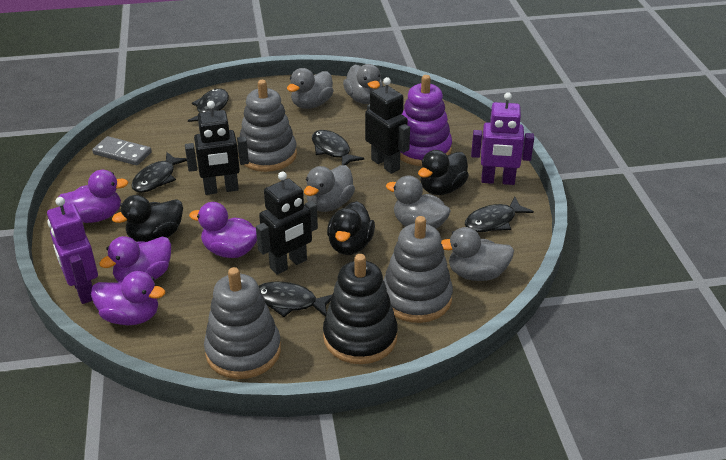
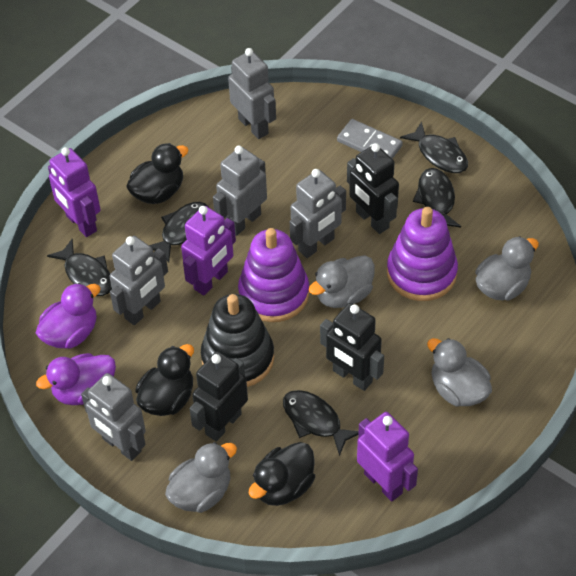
grey duck: 5 -> 4
grey robot: 0 -> 5
grey stacking toy: 3 -> 0
purple duck: 4 -> 2
purple robot: 2 -> 3
purple stacking toy: 1 -> 2

